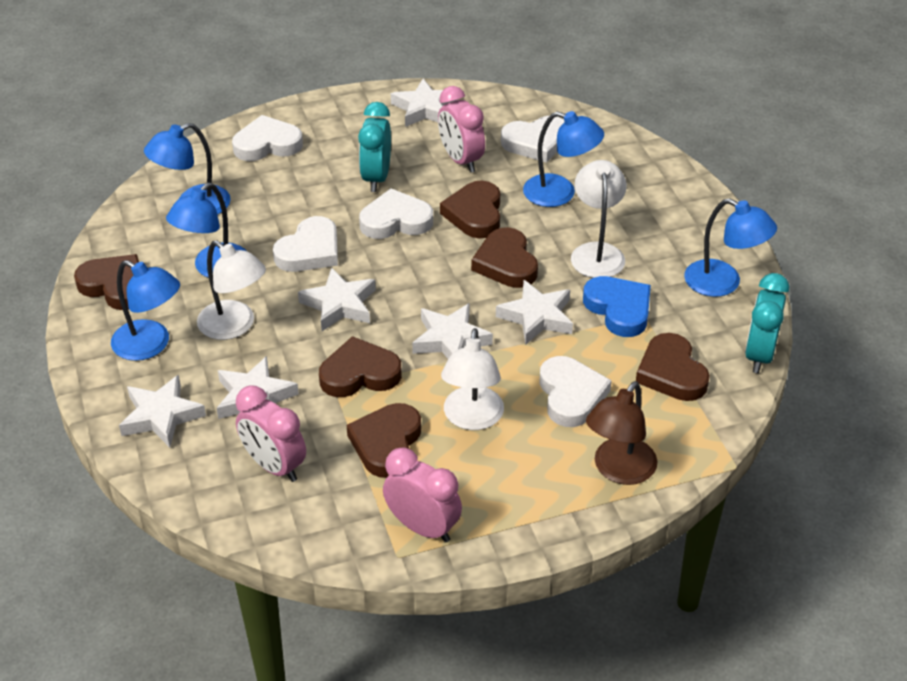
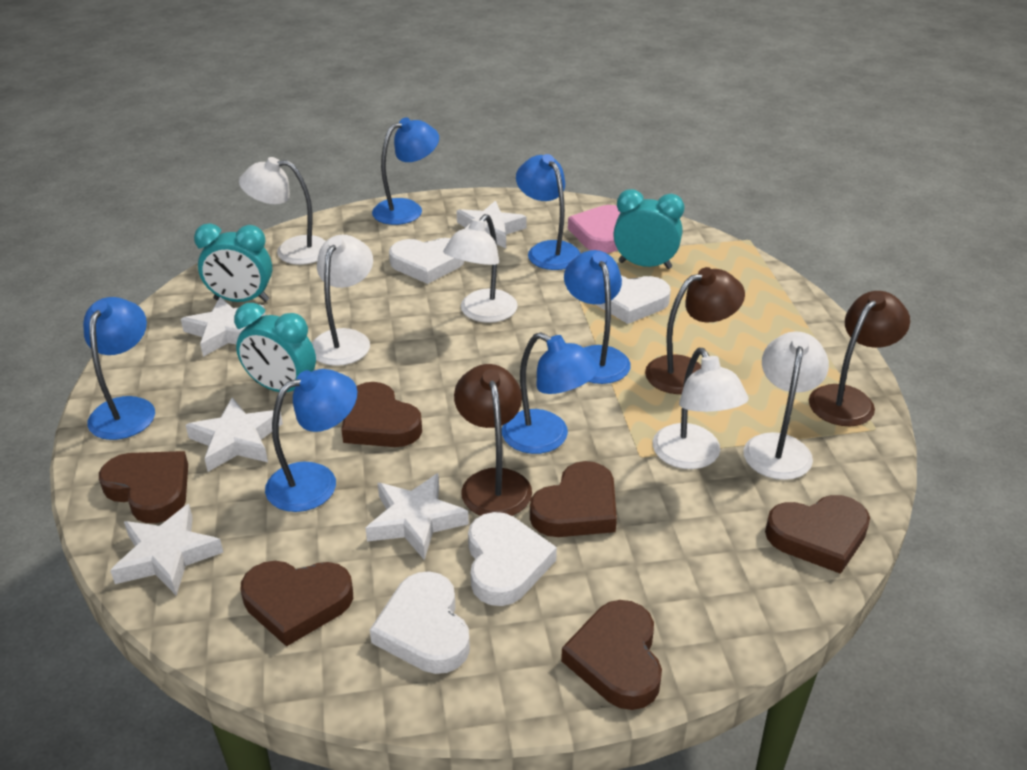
blue heart: 1 -> 0
blue lamp: 5 -> 6
brown lamp: 1 -> 3
pink clock: 3 -> 0
pink heart: 0 -> 1
turquoise clock: 2 -> 3
white heart: 5 -> 4
white lamp: 3 -> 5
white star: 6 -> 5

